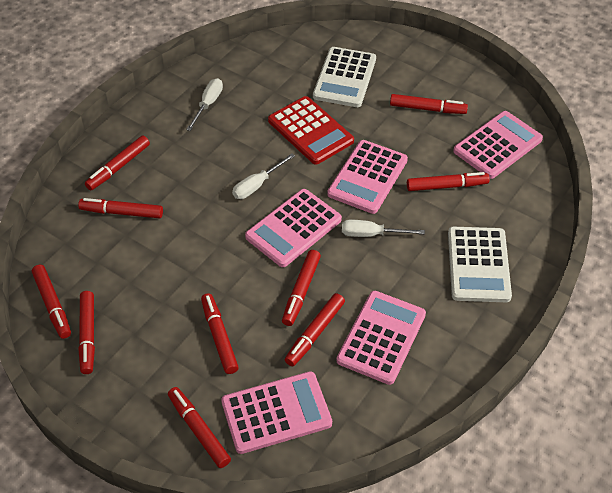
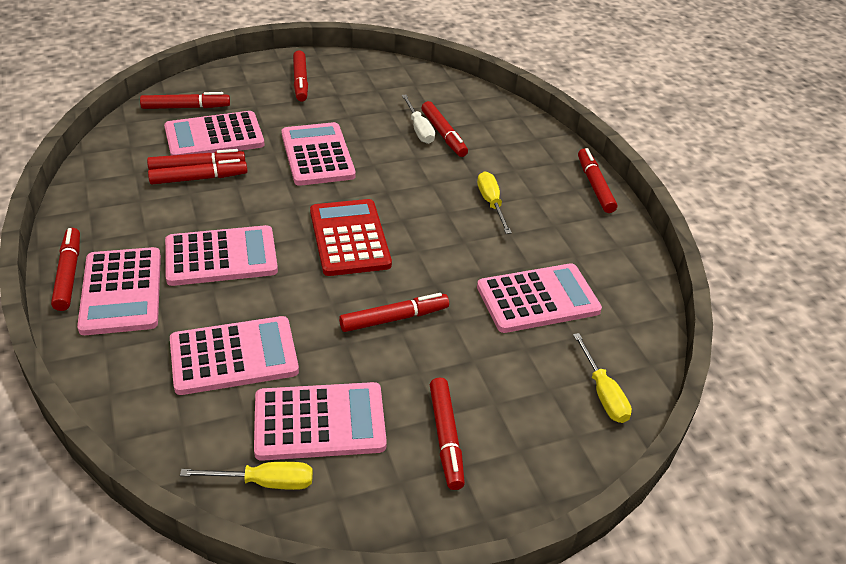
pink calculator: 5 -> 7
red marker: 10 -> 9
white calculator: 2 -> 0
white screwdriver: 3 -> 1
yellow screwdriver: 0 -> 3

